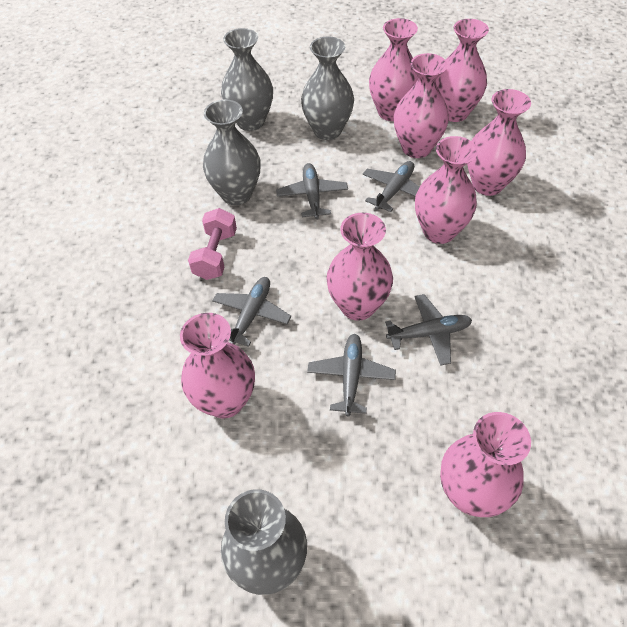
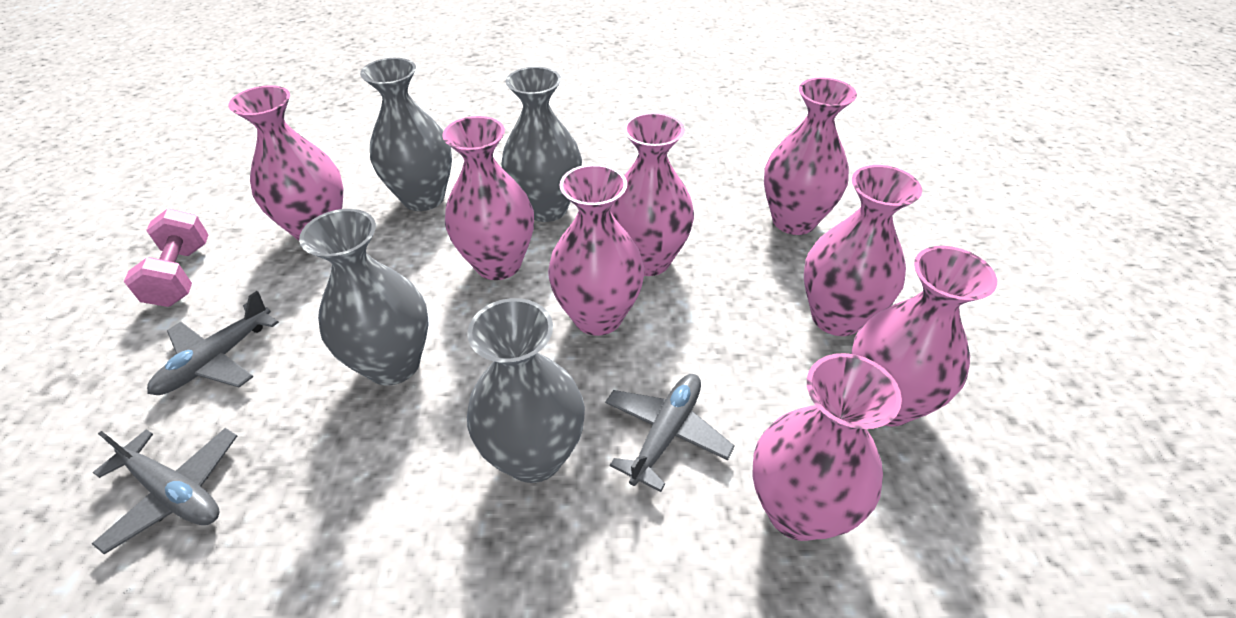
grey plane: 5 -> 3

